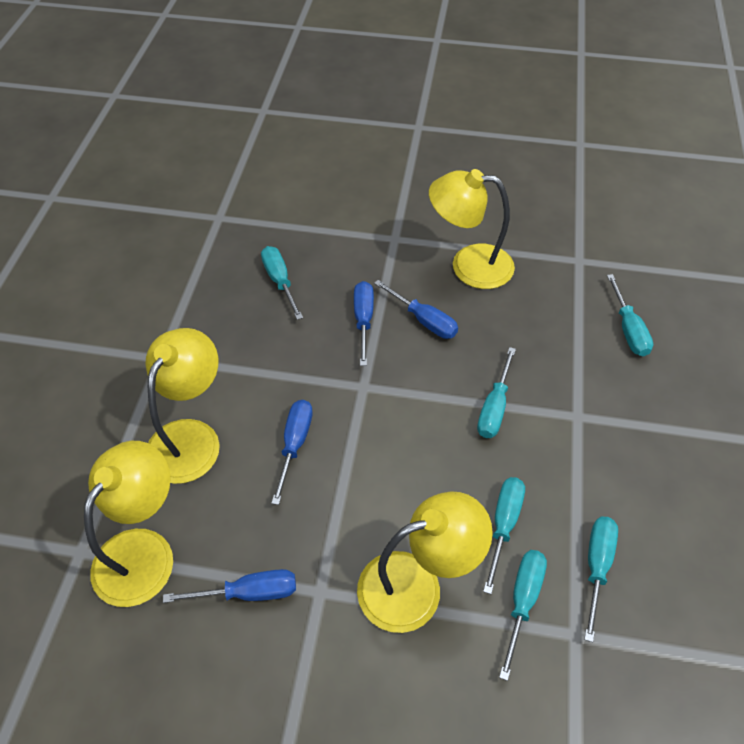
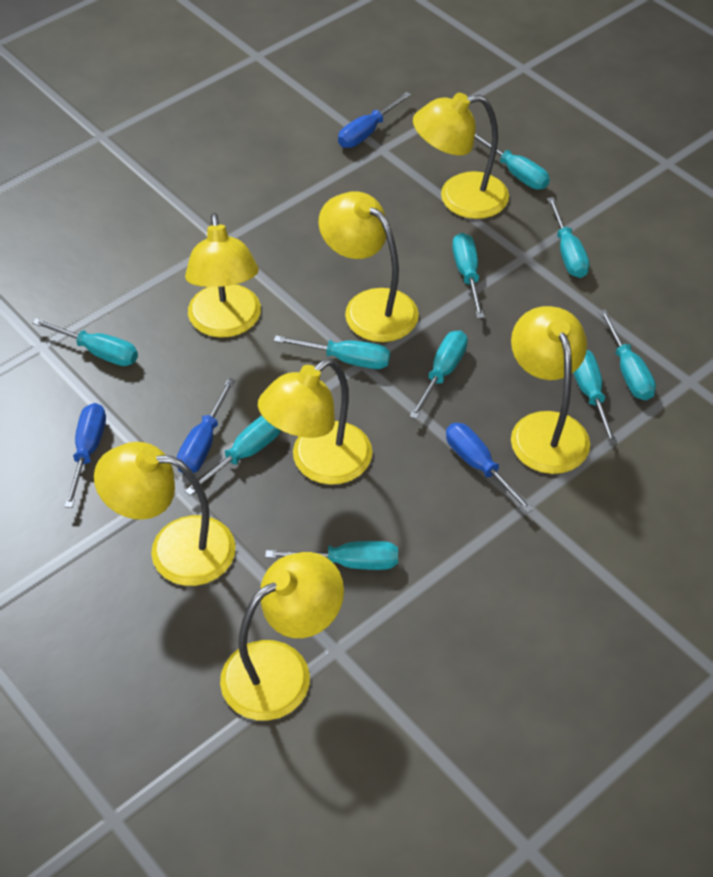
turquoise screwdriver: 6 -> 10
yellow lamp: 4 -> 7

